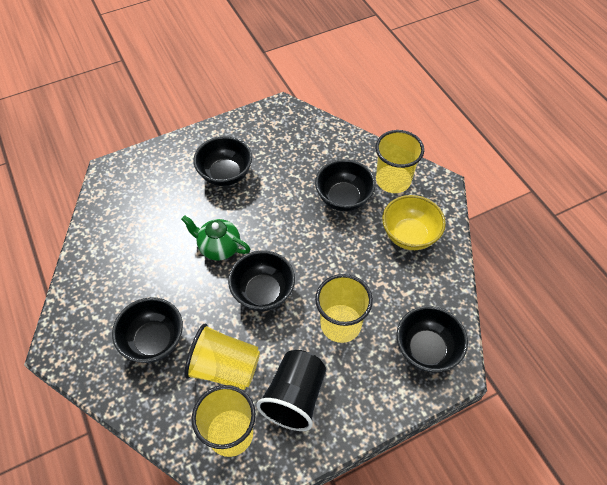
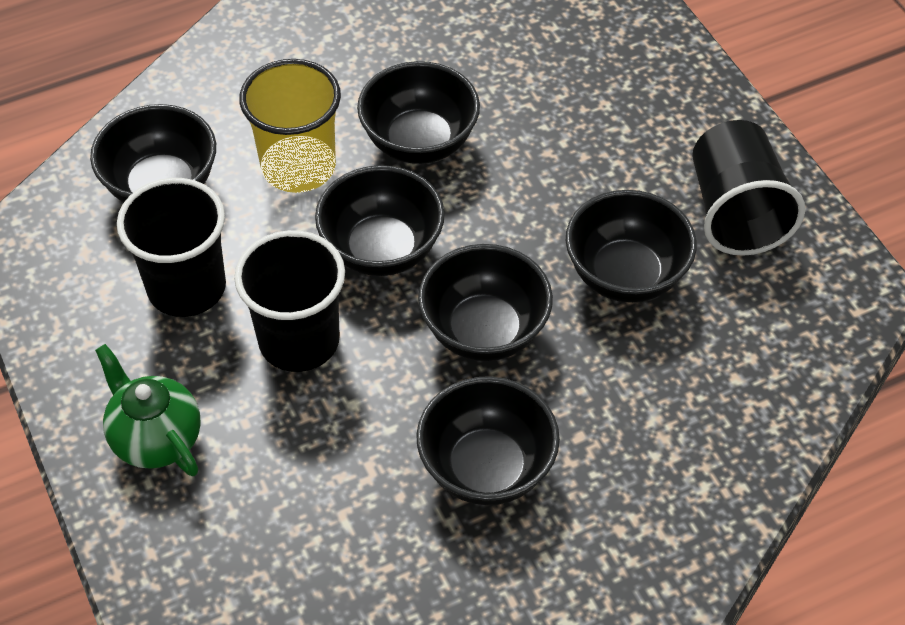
black bowl: 5 -> 6
black cup: 1 -> 3
yellow bowl: 1 -> 0
yellow cup: 4 -> 1

